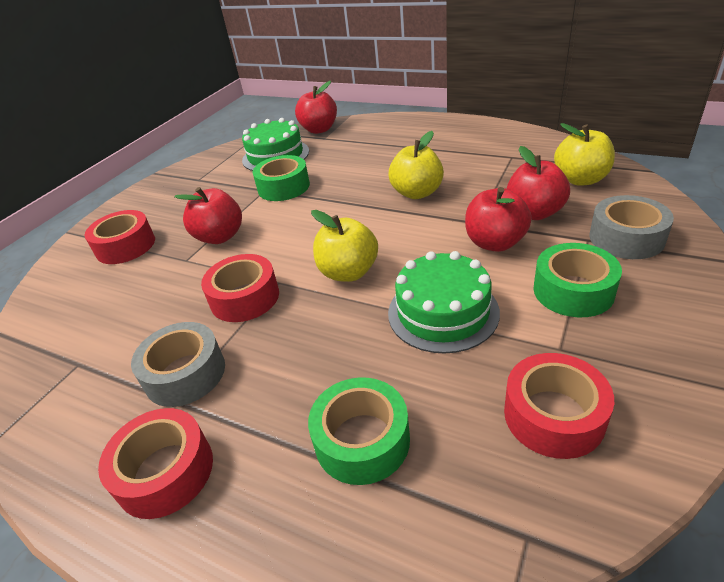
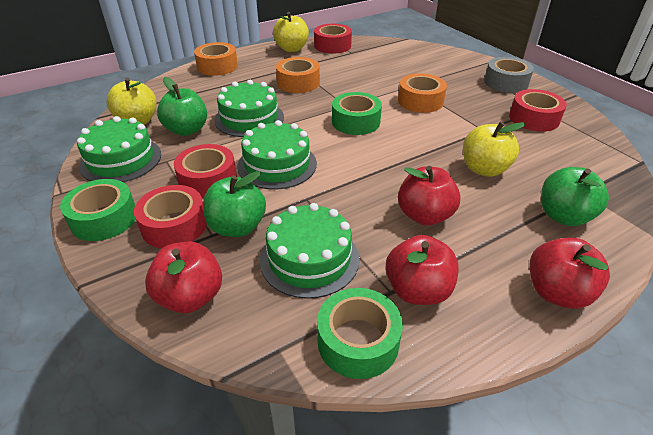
green apple: 0 -> 3
green cake: 2 -> 4
grey tape: 2 -> 1
orange tape: 0 -> 3

